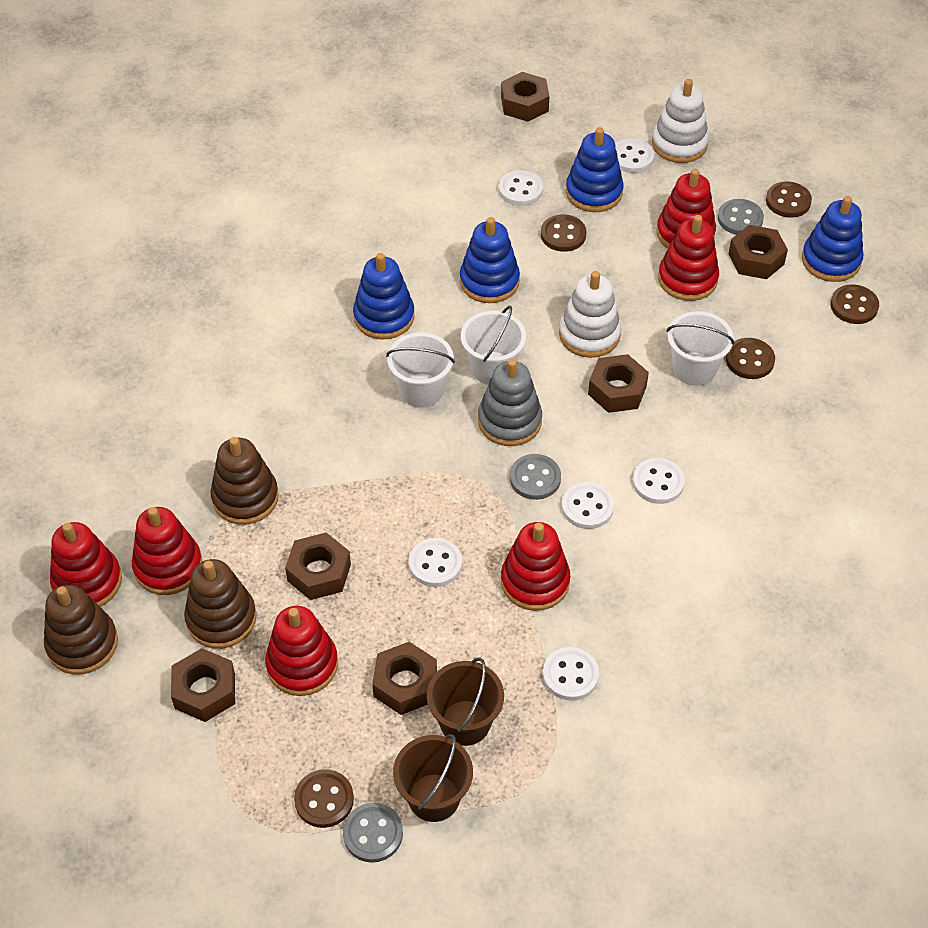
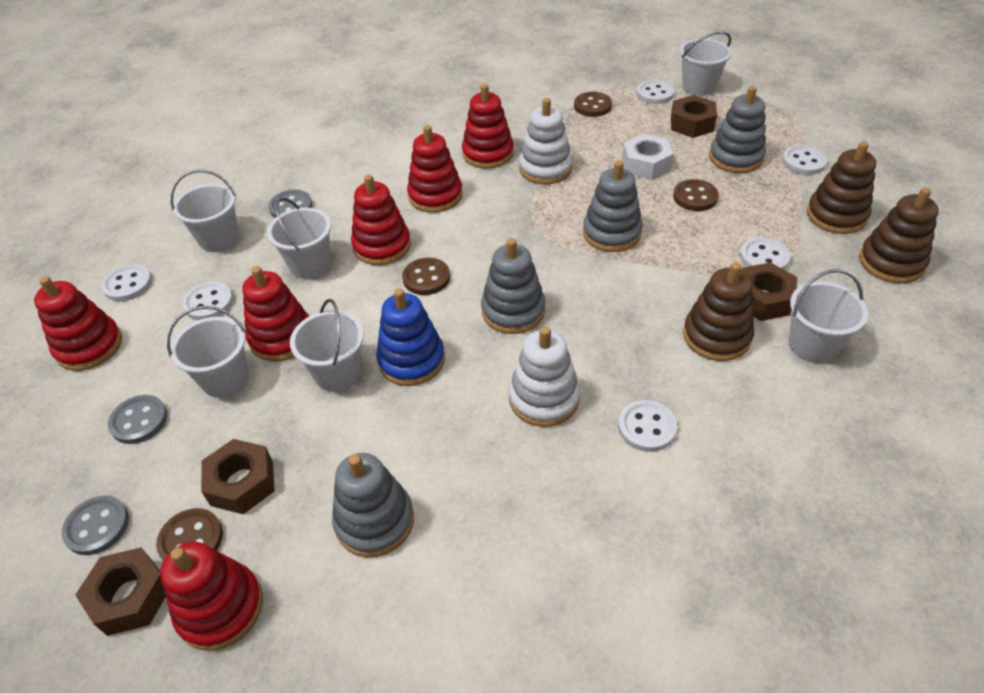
blue stacking toy: 4 -> 1
brown bucket: 2 -> 0
brown button: 5 -> 4
brown nut: 6 -> 4
grey stacking toy: 1 -> 4
white bucket: 3 -> 6
white nut: 0 -> 1

